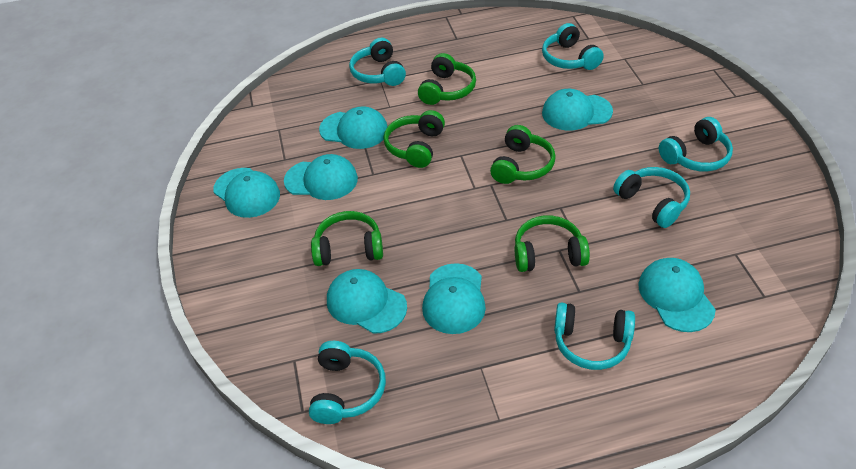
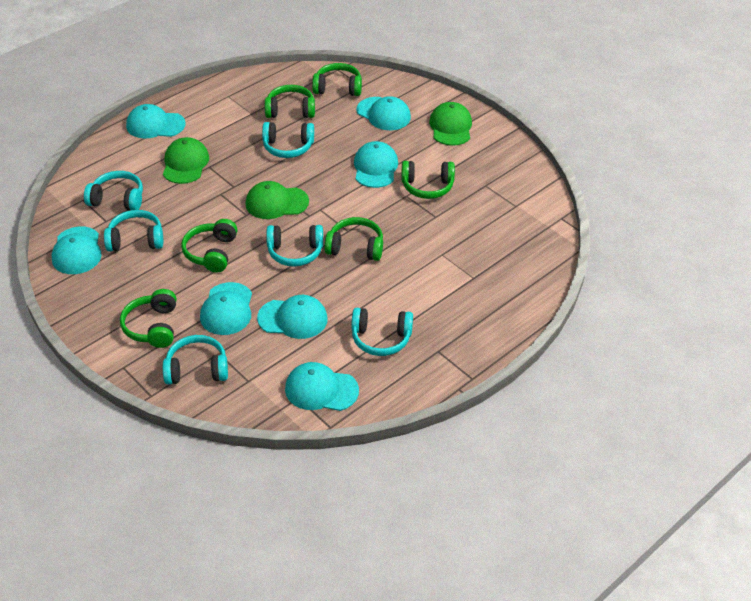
green cap: 0 -> 3
green headphones: 5 -> 6

